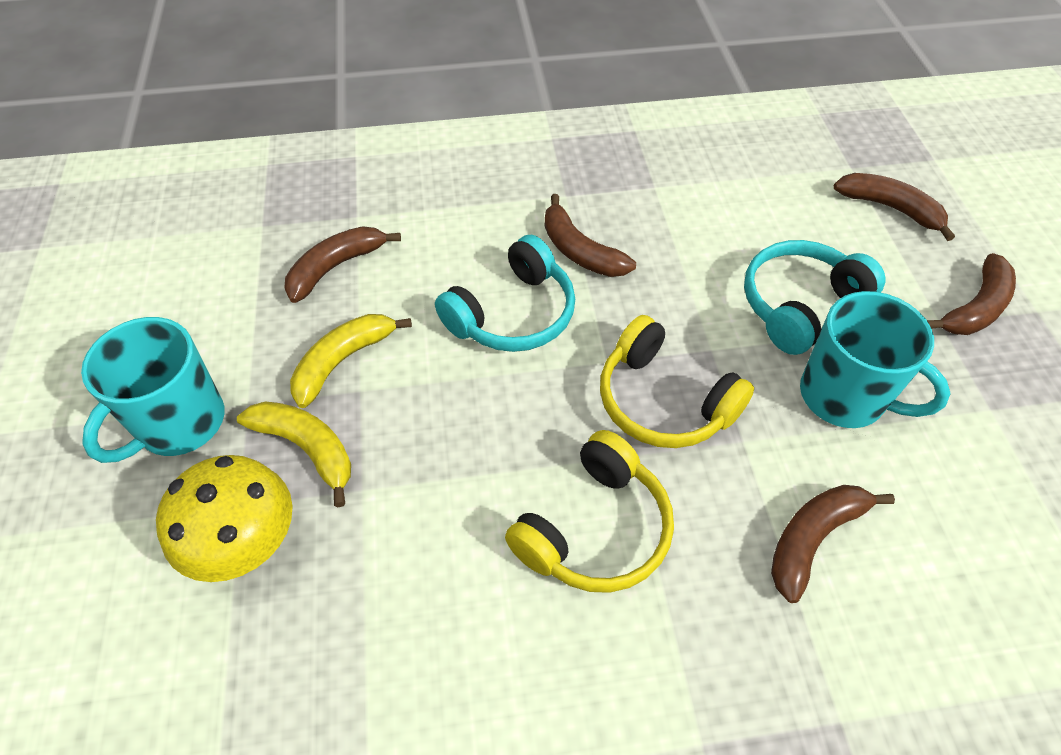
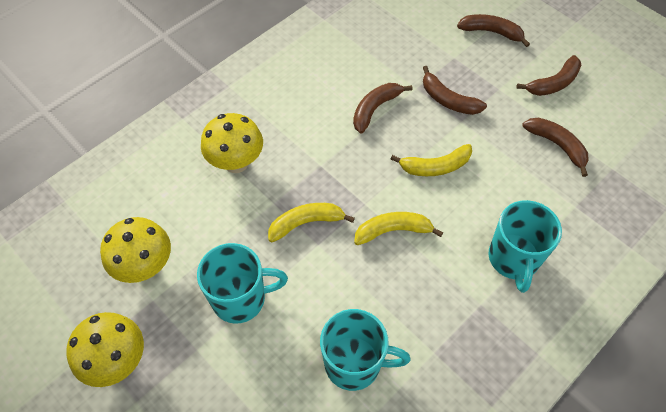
turquoise headphones: 2 -> 0
turquoise mug: 2 -> 3
yellow banana: 2 -> 3
yellow headphones: 2 -> 0
yellow mushroom: 1 -> 3

